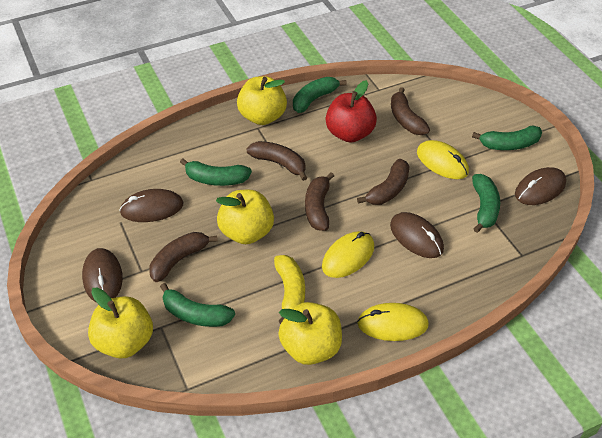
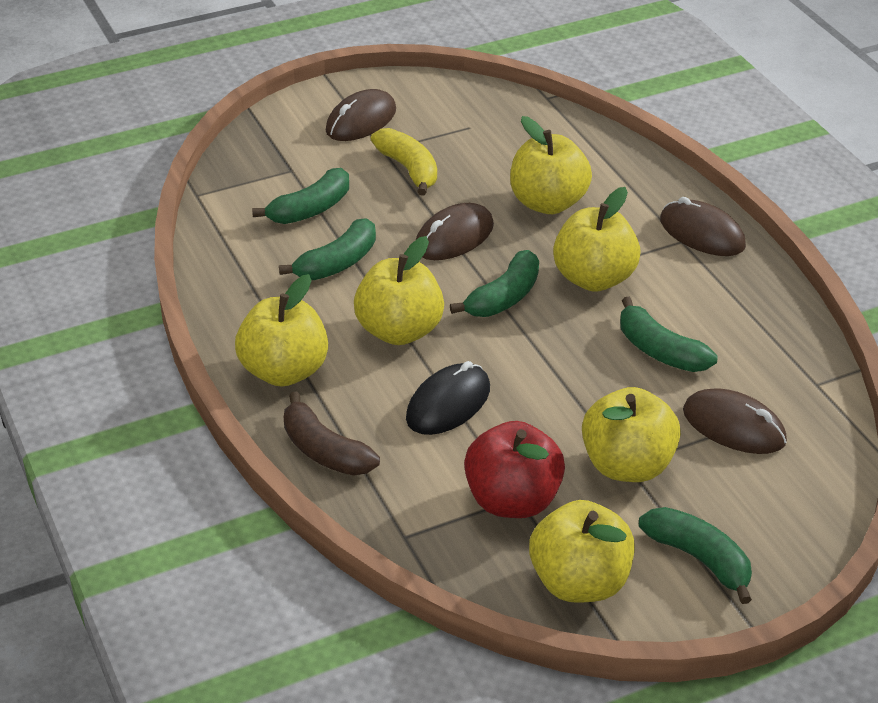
black mouse: 0 -> 1
brown banana: 5 -> 1
yellow apple: 4 -> 6
yellow mouse: 3 -> 0

